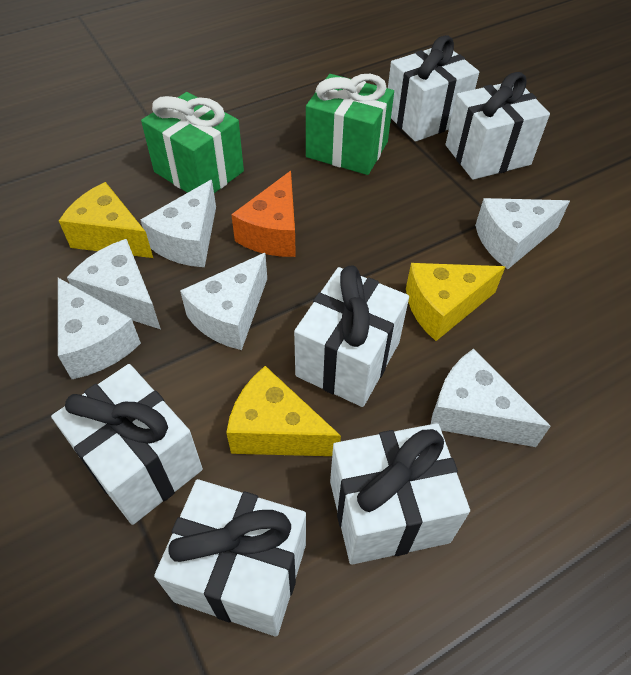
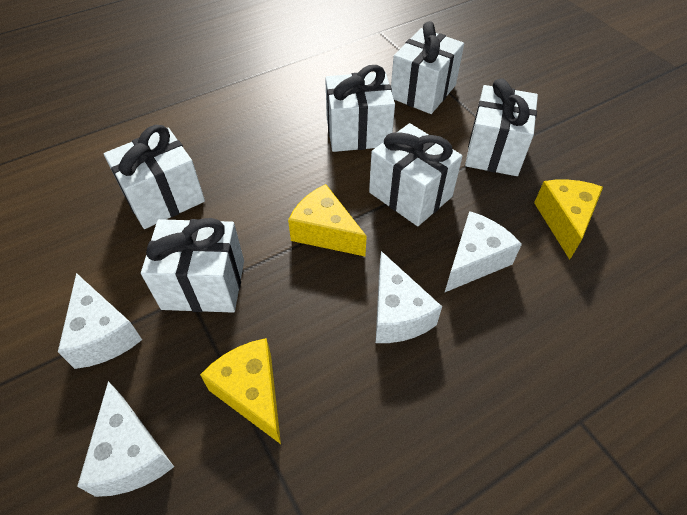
green gift: 2 -> 0
orange cheese: 1 -> 0
white cheese: 6 -> 4

